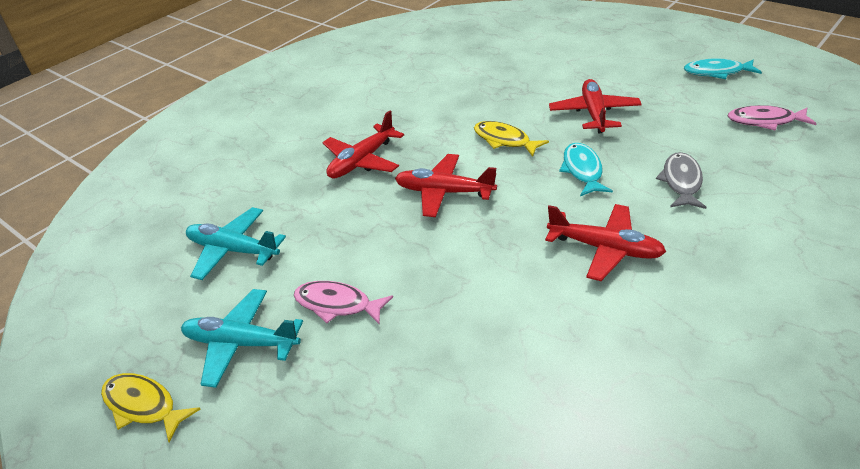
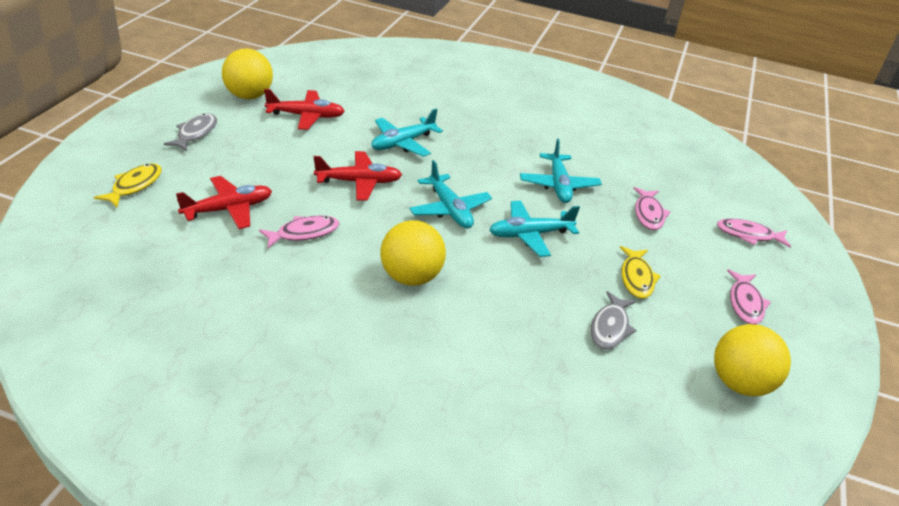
grey fish: 1 -> 2
pink fish: 2 -> 4
red plane: 4 -> 3
turquoise fish: 2 -> 0
turquoise plane: 2 -> 4
yellow ball: 0 -> 3

